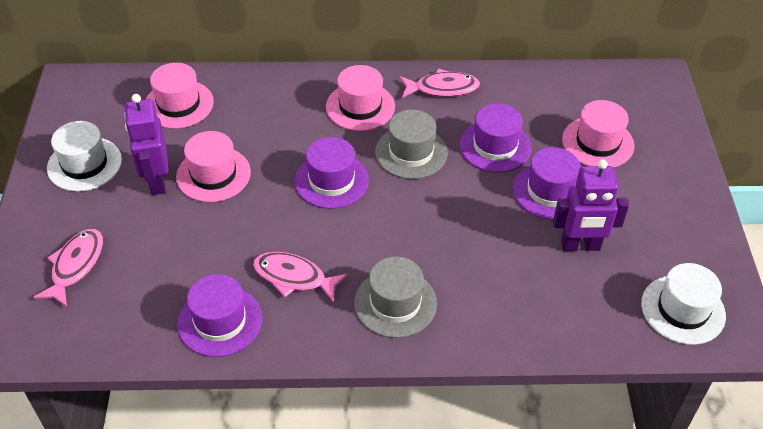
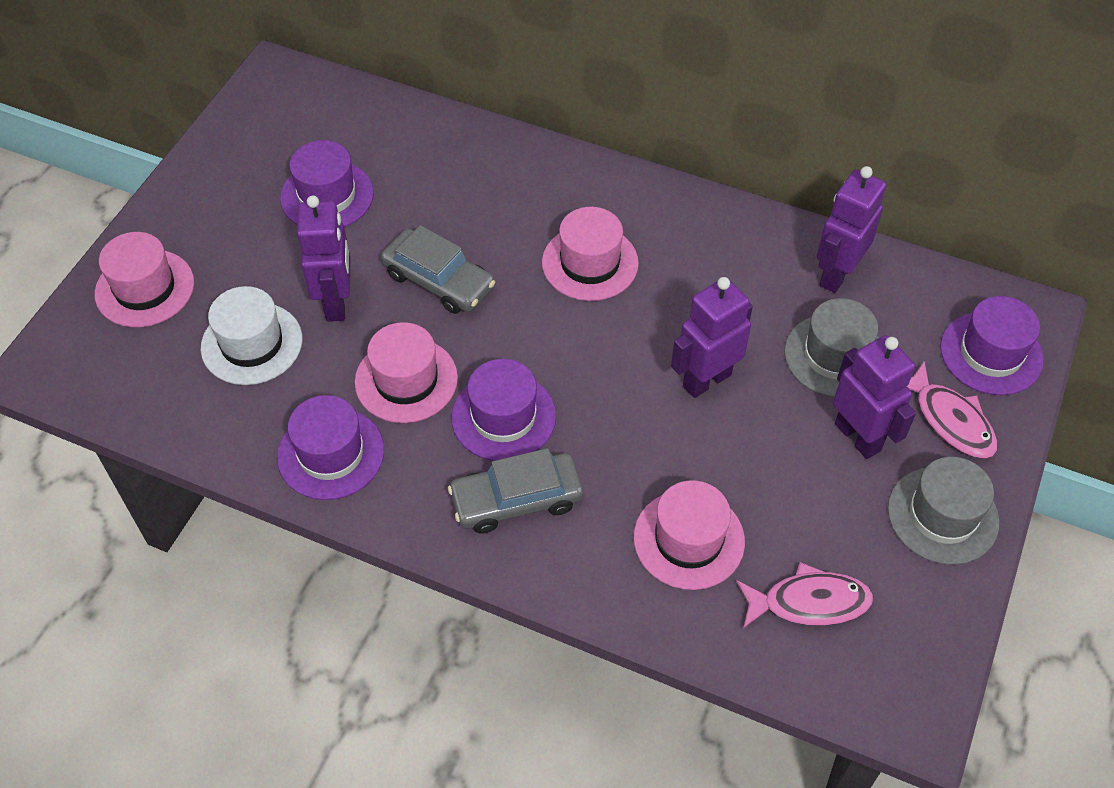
grey car: 0 -> 2
pink fish: 3 -> 2
purple robot: 2 -> 4
white hat: 2 -> 1

